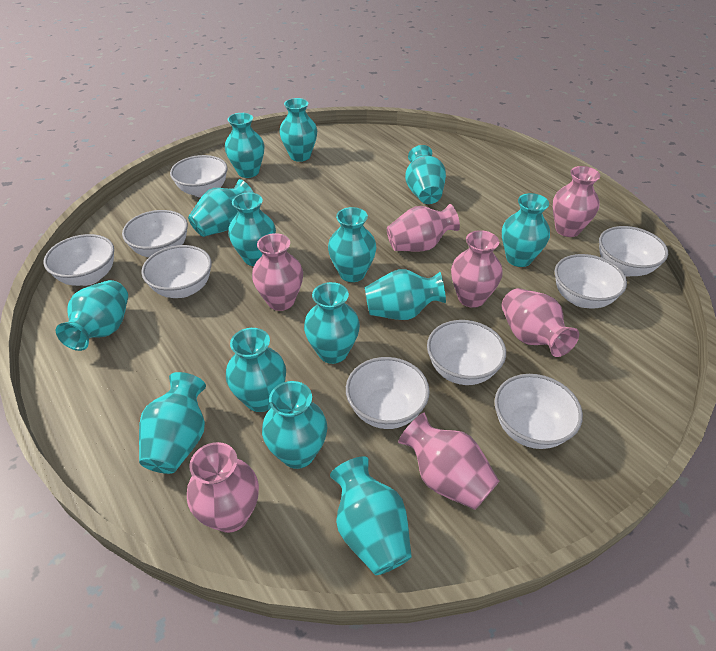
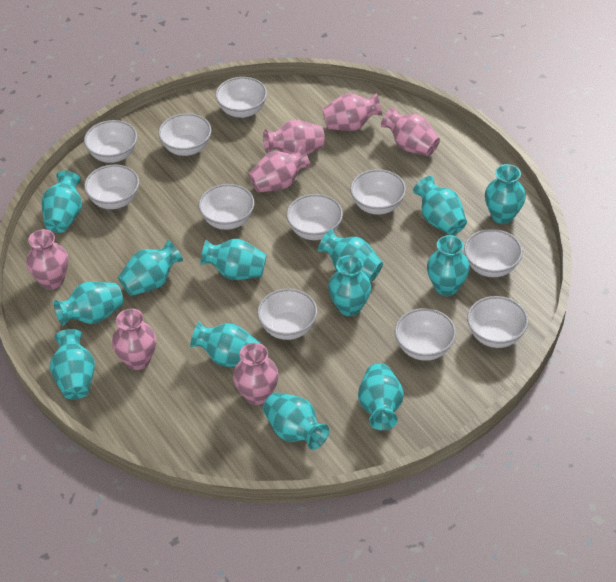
turquoise vase: 14 -> 13
white bowl: 9 -> 11

